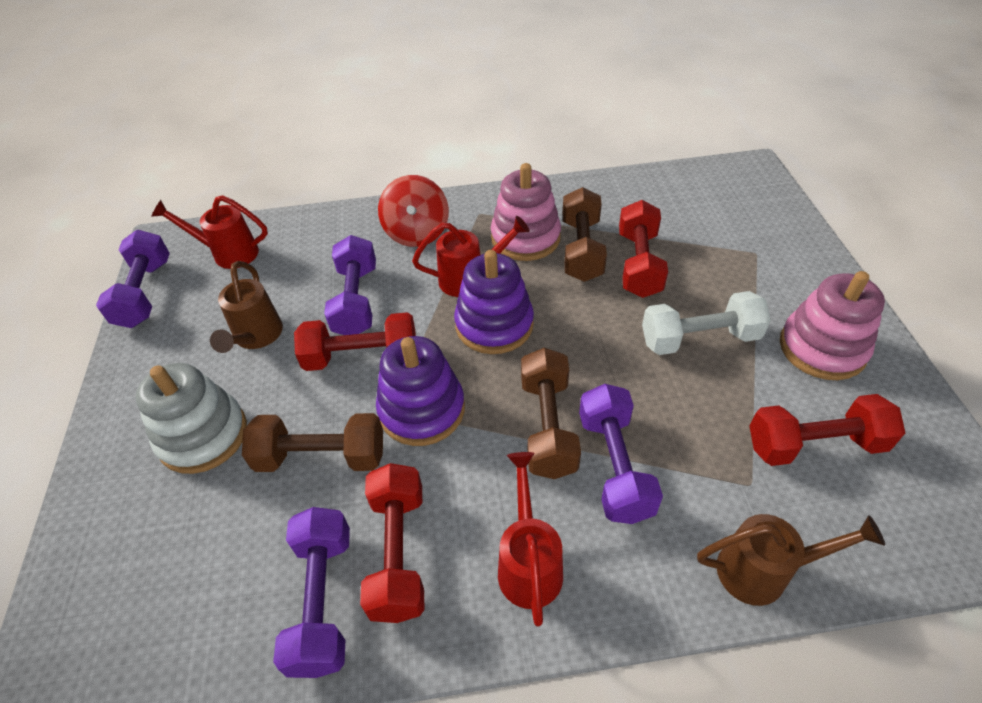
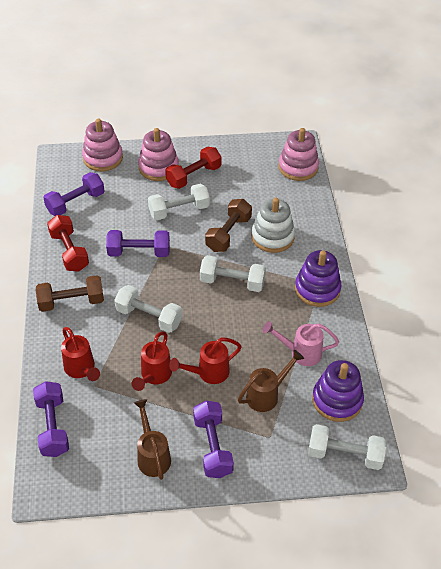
brown dumbbell: 3 -> 2
pink stacking toy: 2 -> 3
pink watering can: 0 -> 1
red dumbbell: 4 -> 2
red spinning top: 1 -> 0
white dumbbell: 1 -> 4

